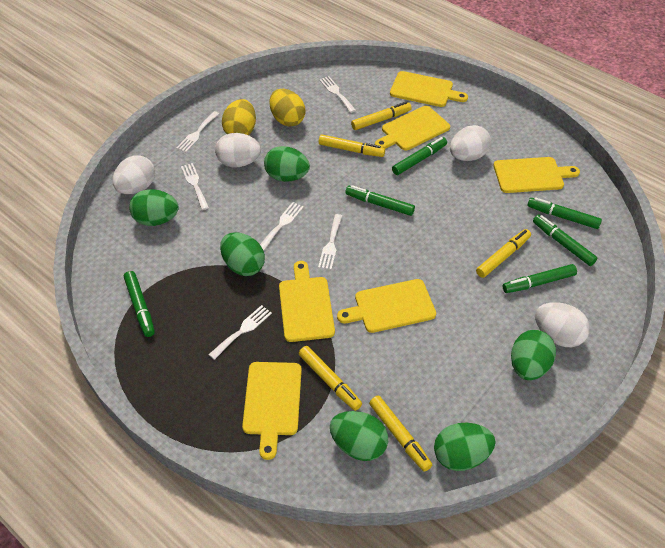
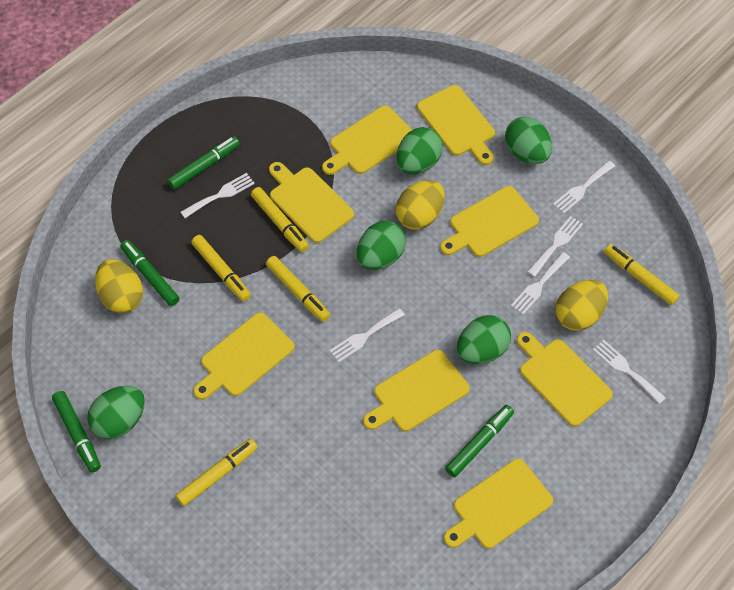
green egg: 6 -> 5
green marker: 6 -> 4
white egg: 4 -> 0
yellow cutting board: 6 -> 8
yellow egg: 2 -> 3

